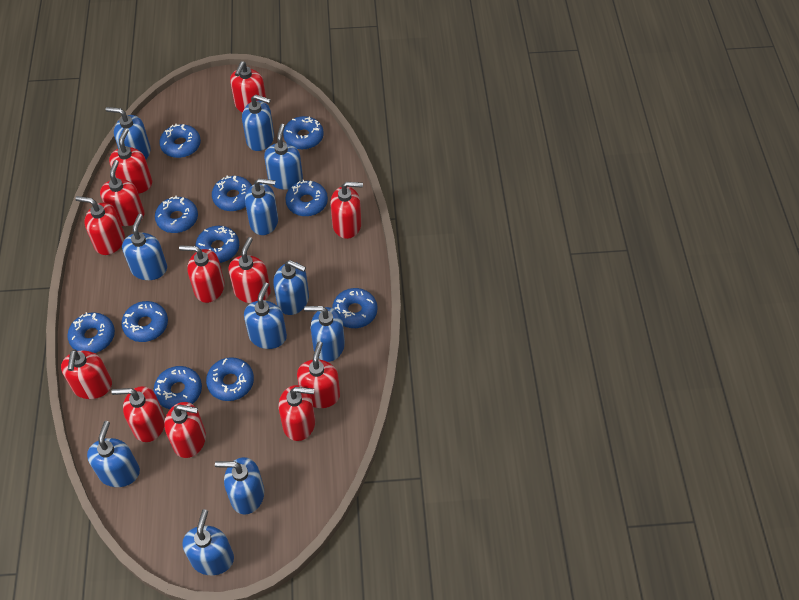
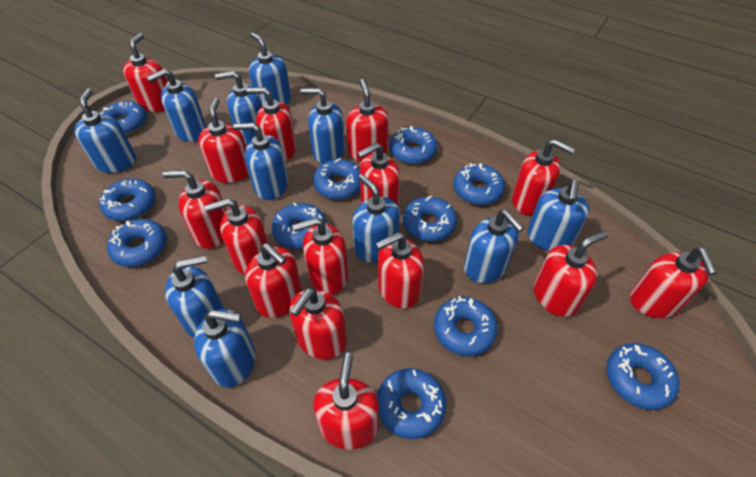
red soap dispenser: 12 -> 15

